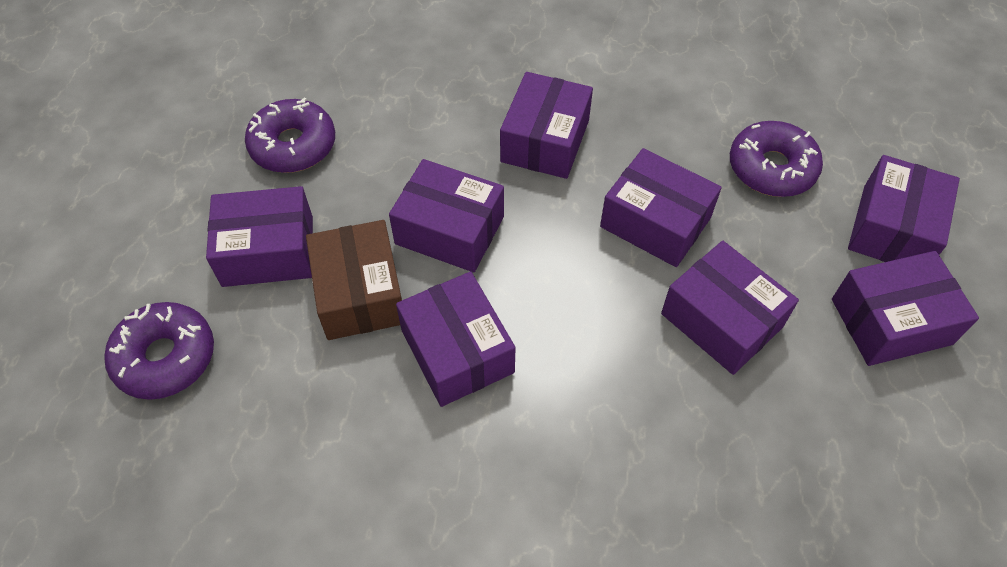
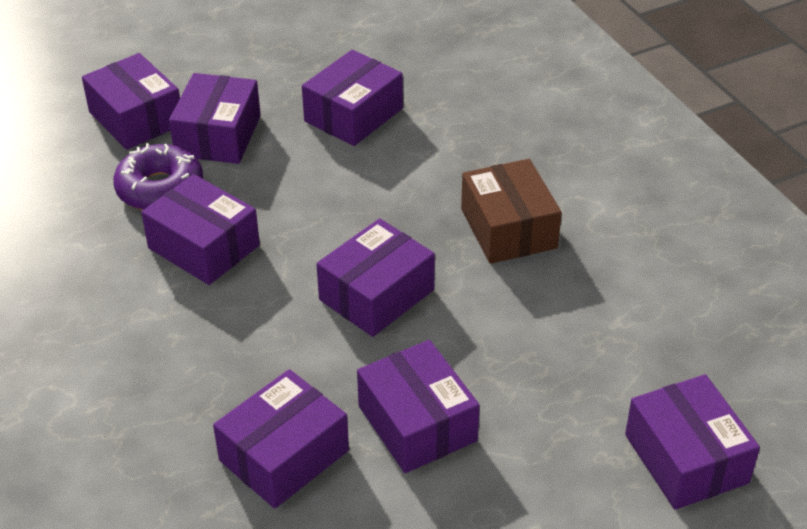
purple donut: 3 -> 1

